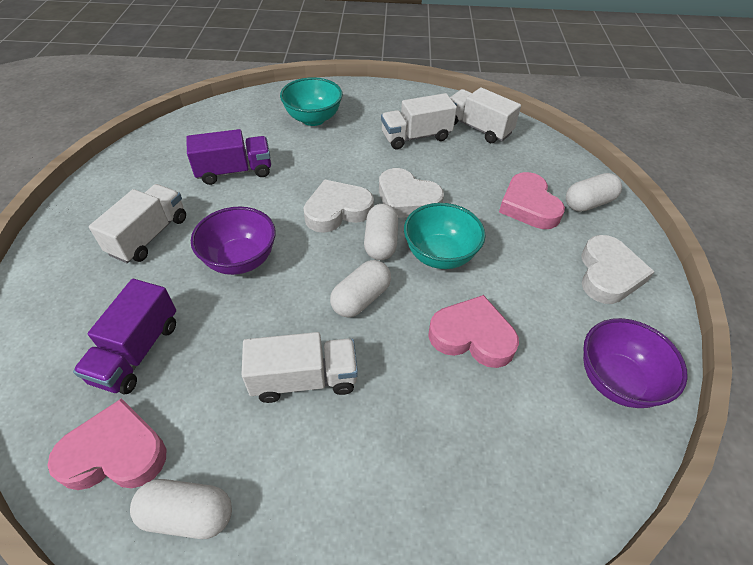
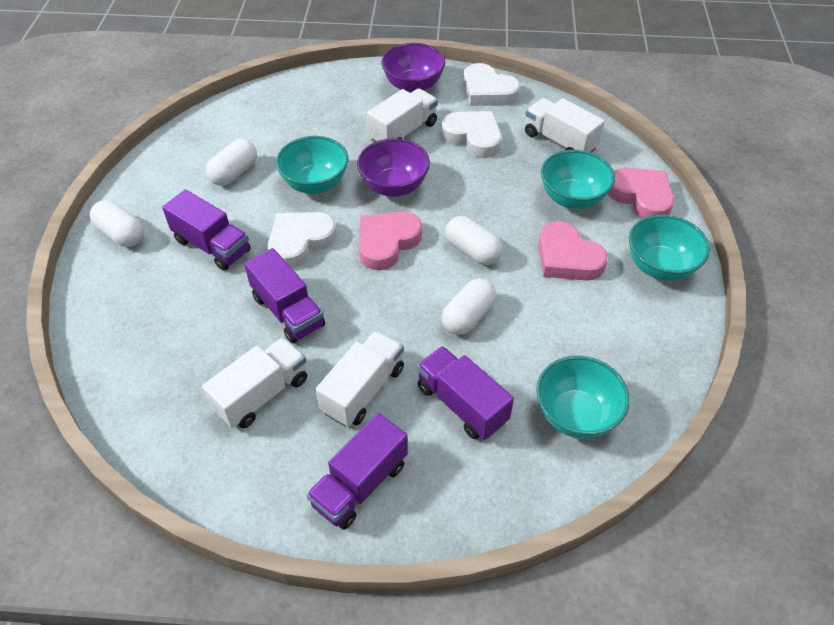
purple truck: 2 -> 4
turquoise bowl: 2 -> 4

